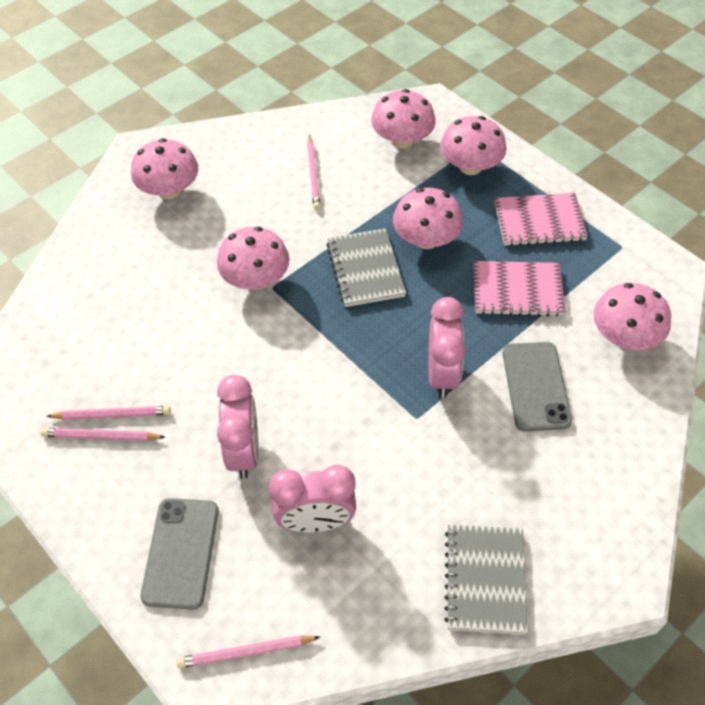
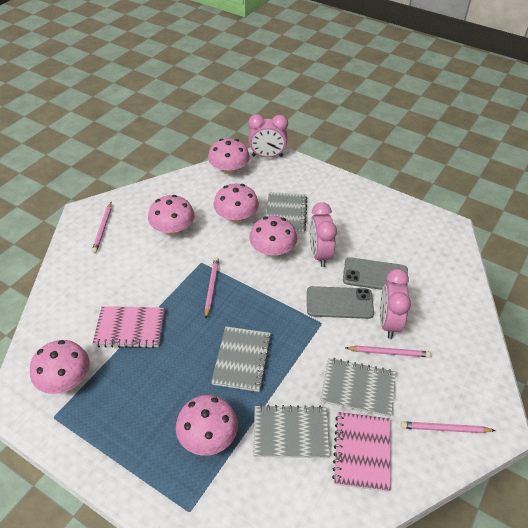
grey notebook: 2 -> 4

